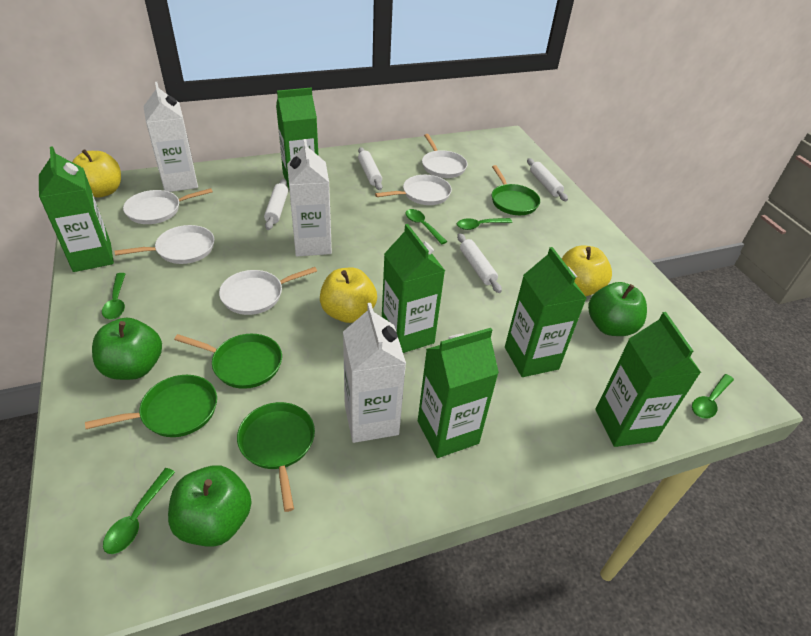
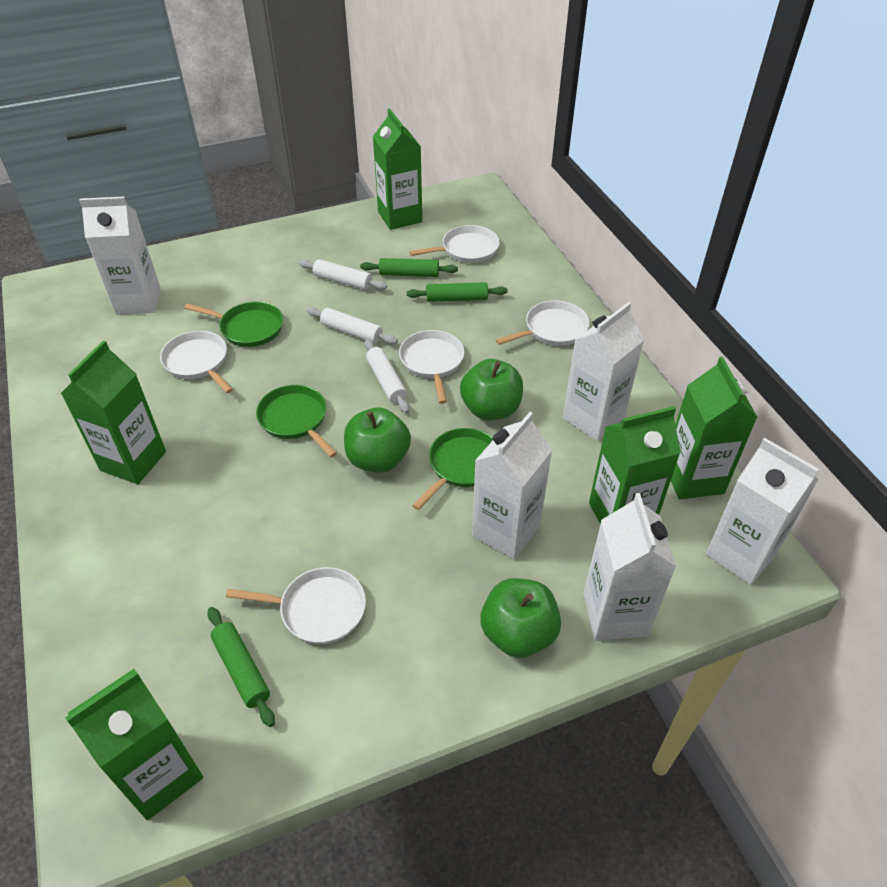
green carton: 6 -> 5
green pan: 4 -> 3
green rolling pin: 0 -> 3
green spoon: 5 -> 0
white carton: 3 -> 5
white rolling pin: 4 -> 3
yellow apple: 3 -> 0

